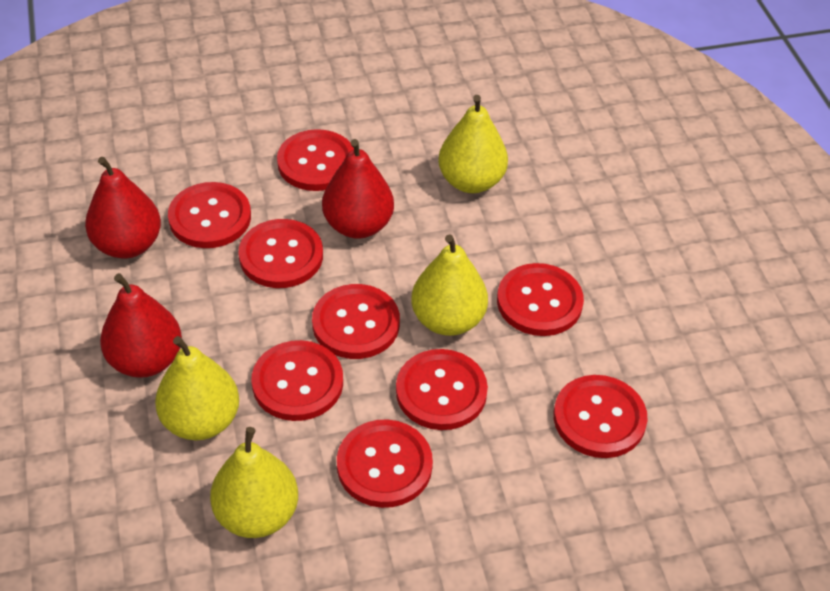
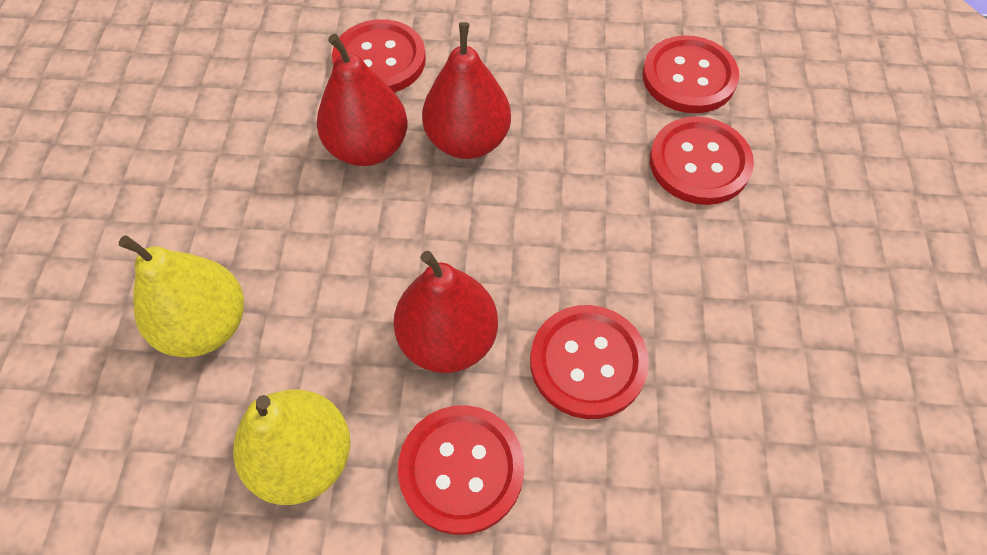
red button: 9 -> 5
yellow pear: 4 -> 2

